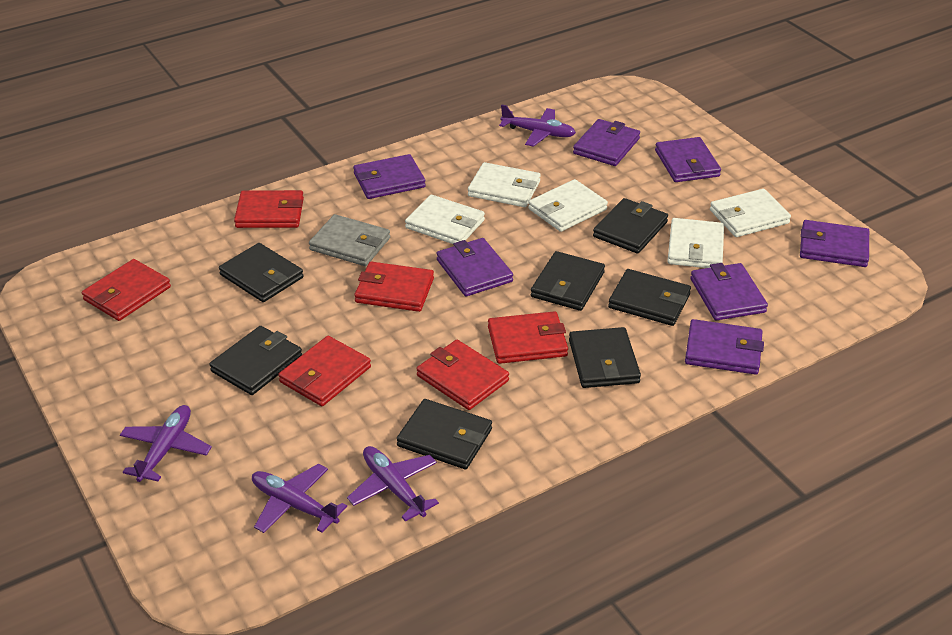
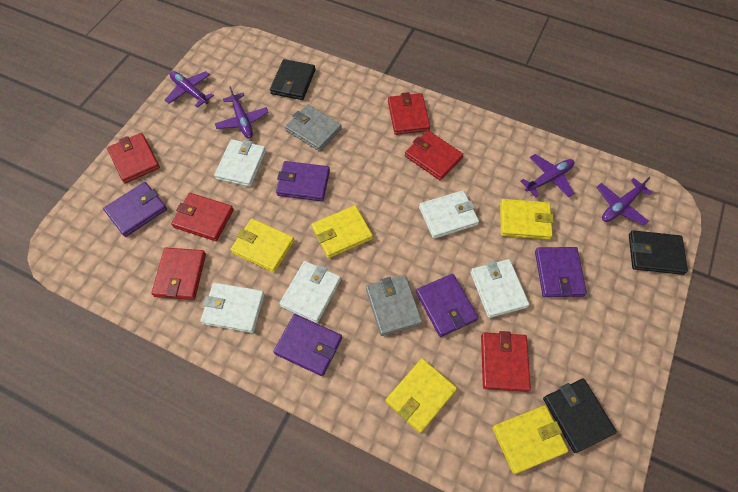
black wallet: 7 -> 3
grey wallet: 1 -> 2
purple wallet: 7 -> 5
yellow wallet: 0 -> 5

